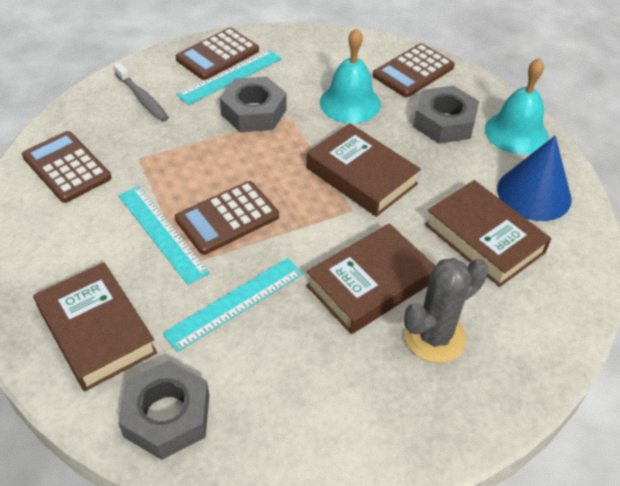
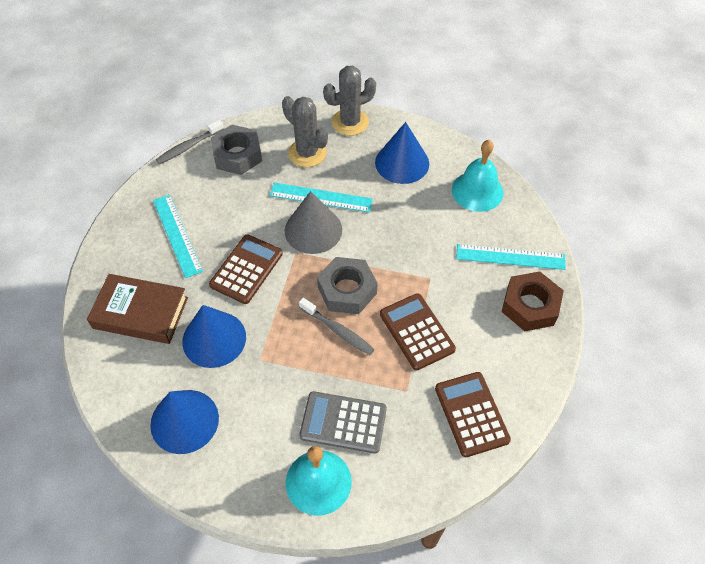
blue cone: 1 -> 3
brown book: 4 -> 1
brown calculator: 4 -> 3
brown nut: 0 -> 1
grey cactus: 1 -> 2
grey calculator: 0 -> 1
grey cone: 0 -> 1
grey nut: 3 -> 2
grey toothbrush: 1 -> 2

